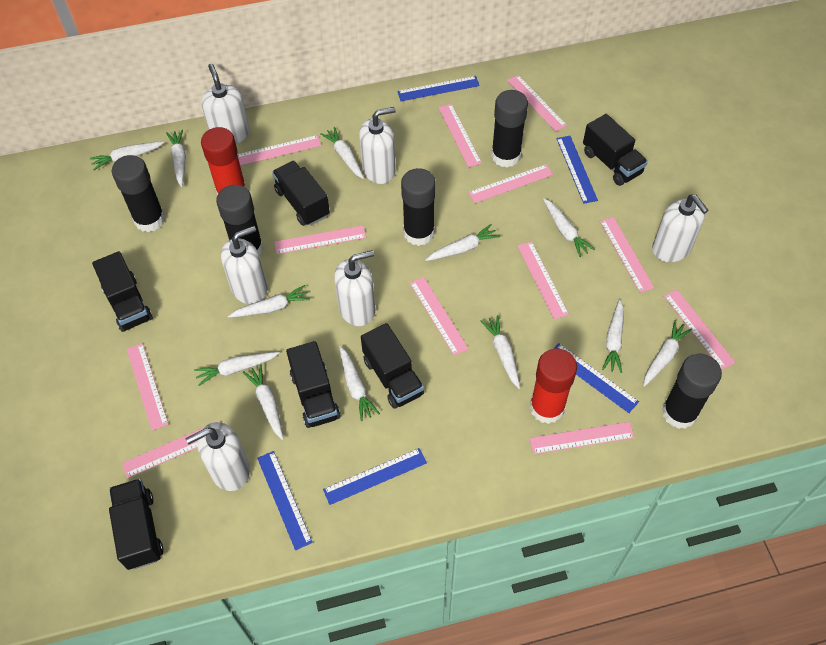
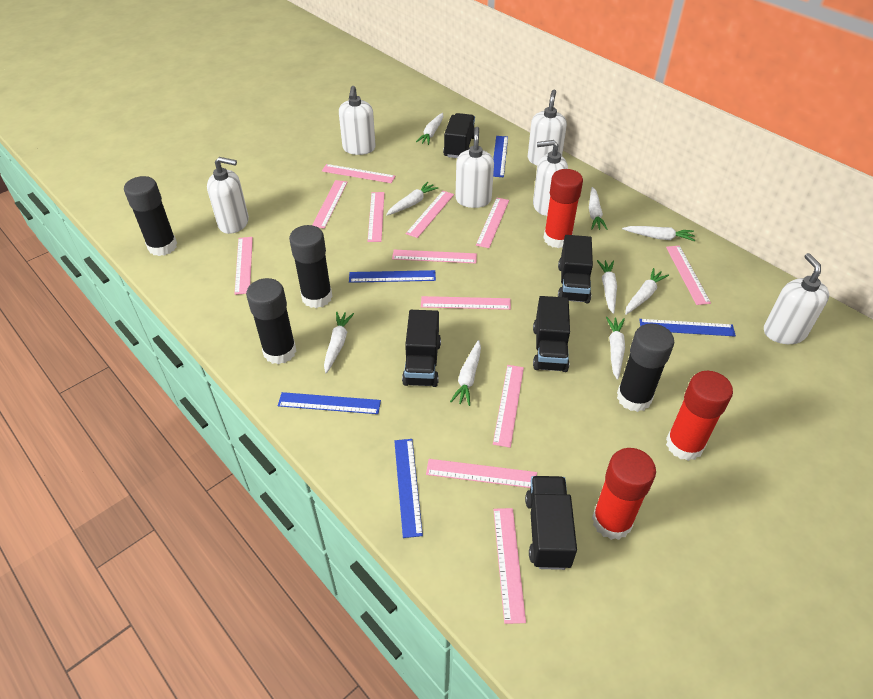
black glue stick: 5 -> 4
black truck: 6 -> 5
red glue stick: 2 -> 3
white carrot: 12 -> 9

